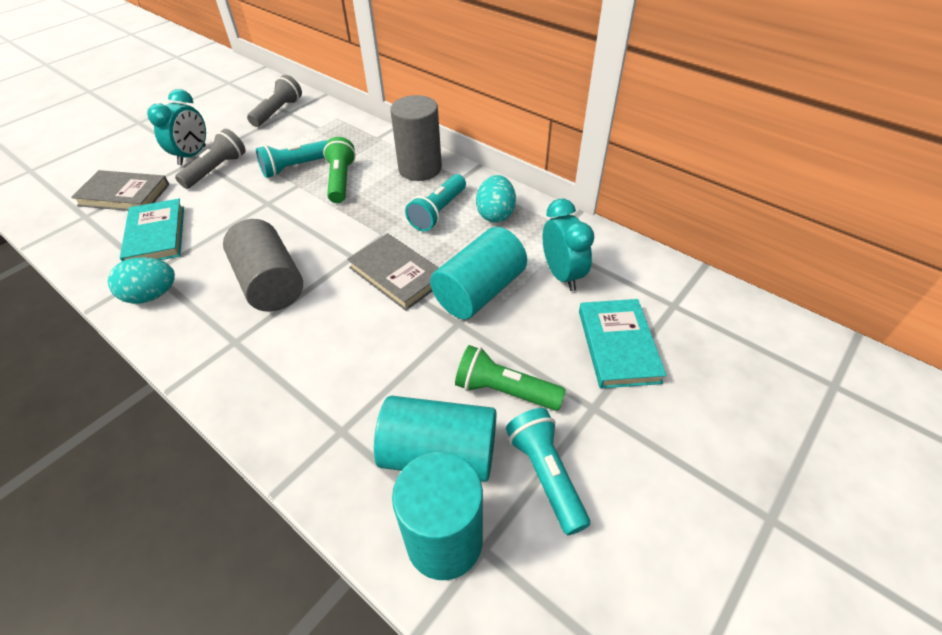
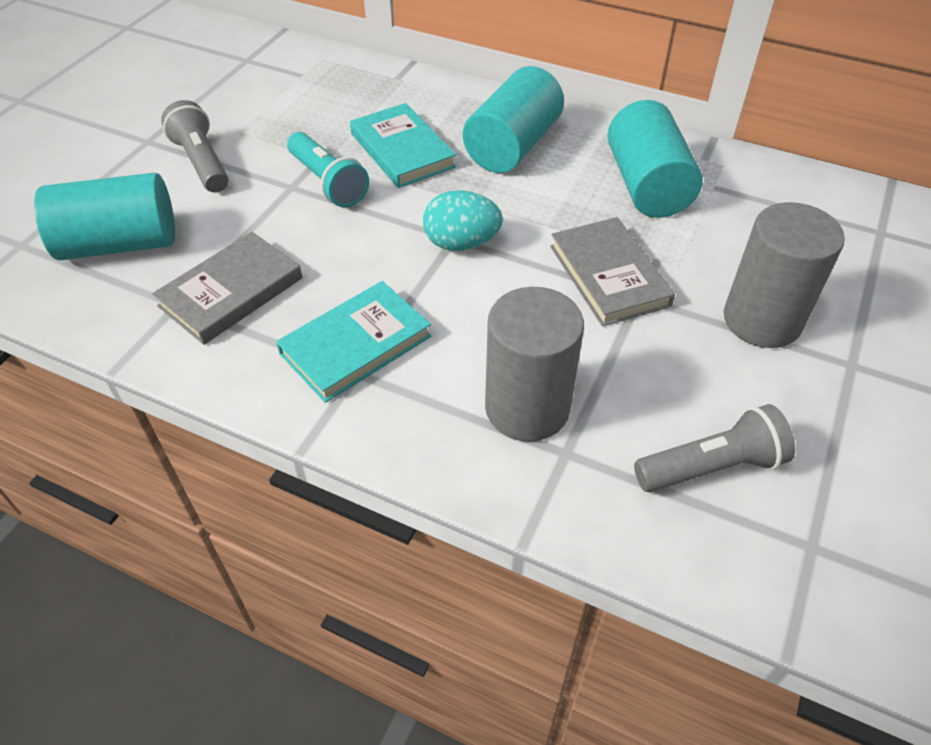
green flashlight: 2 -> 0
turquoise clock: 2 -> 0
turquoise egg: 2 -> 1
turquoise flashlight: 3 -> 1

